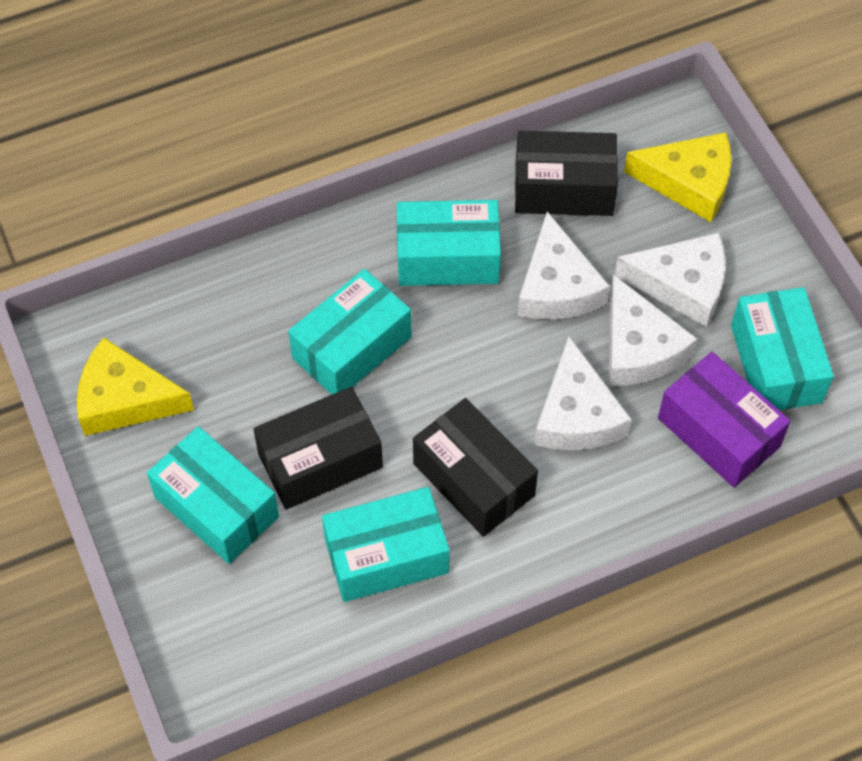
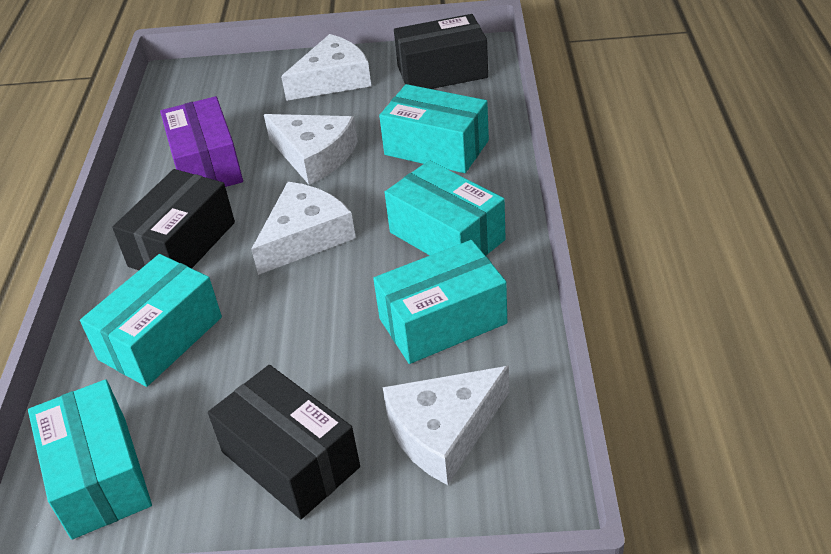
yellow cheese: 2 -> 0

